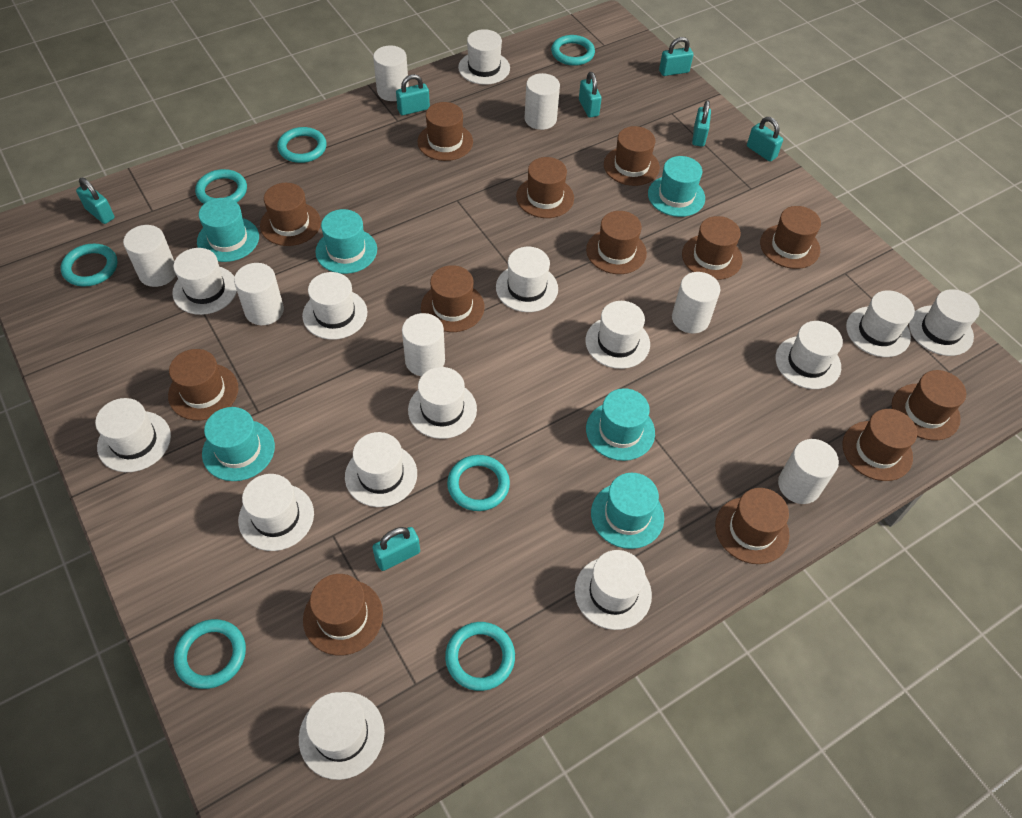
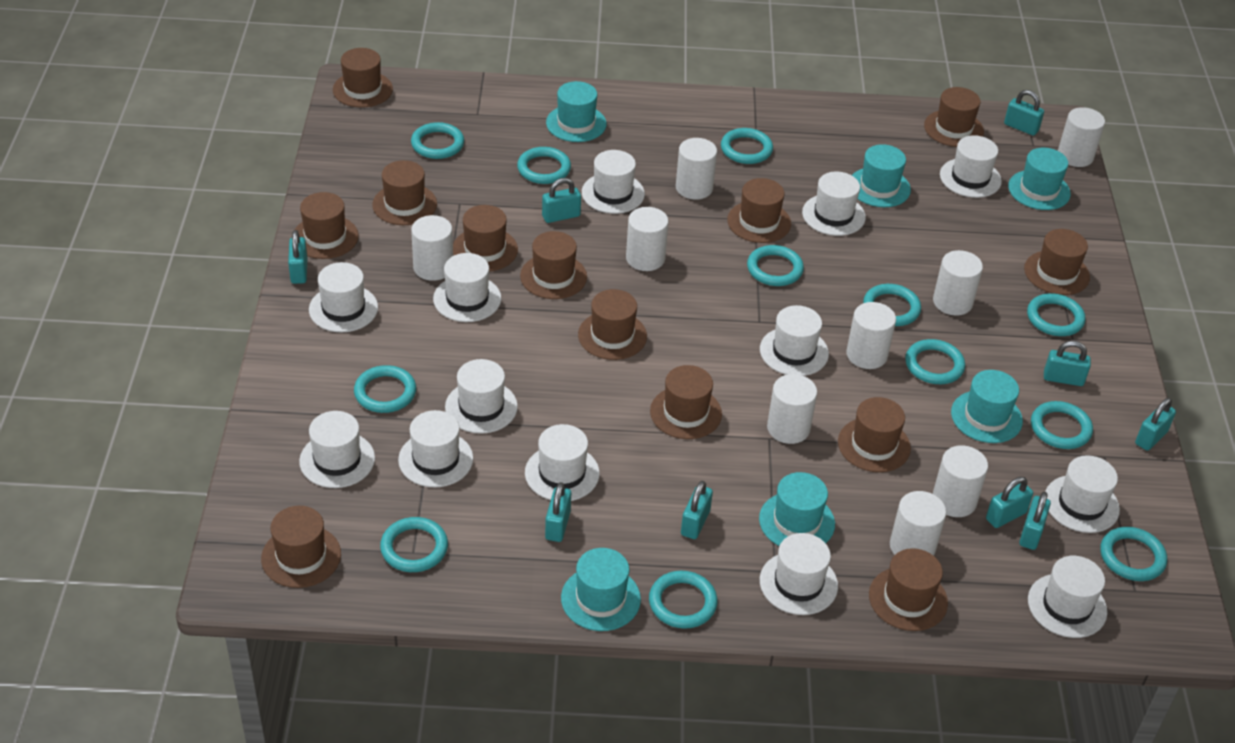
turquoise padlock: 7 -> 9
turquoise ring: 7 -> 12
white cylinder: 7 -> 9
white hat: 14 -> 13

